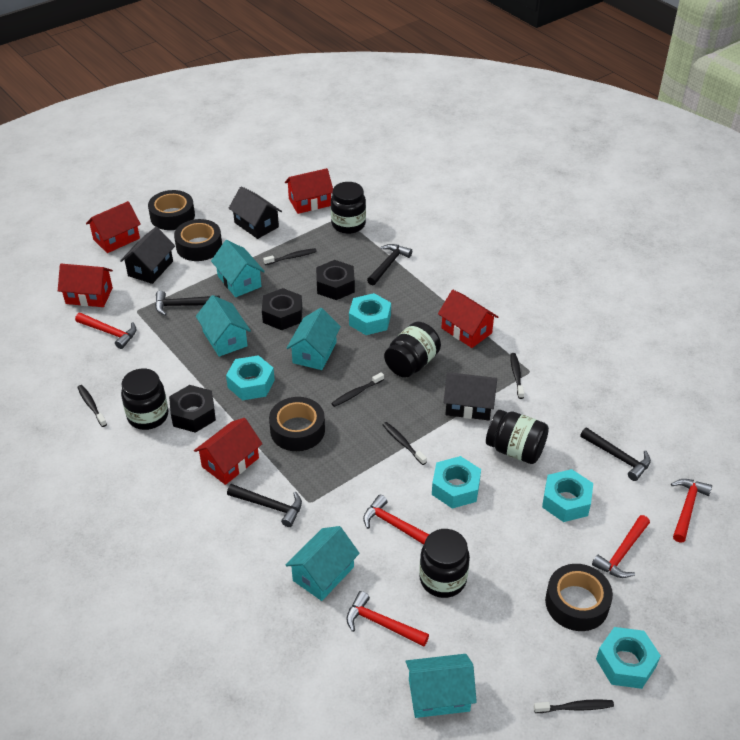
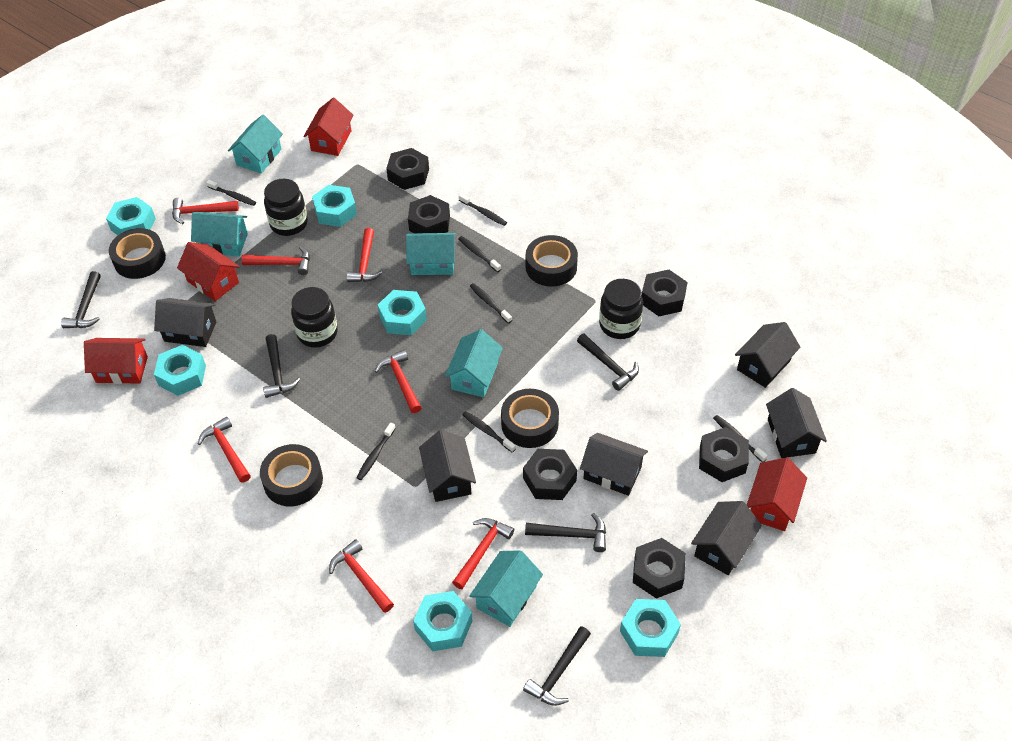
black hammer: 4 -> 5
black house: 3 -> 6
black jar: 5 -> 3
black nut: 3 -> 6
black toothbrush: 6 -> 7
red hammer: 5 -> 7
red house: 5 -> 4
turquoise nut: 5 -> 6

